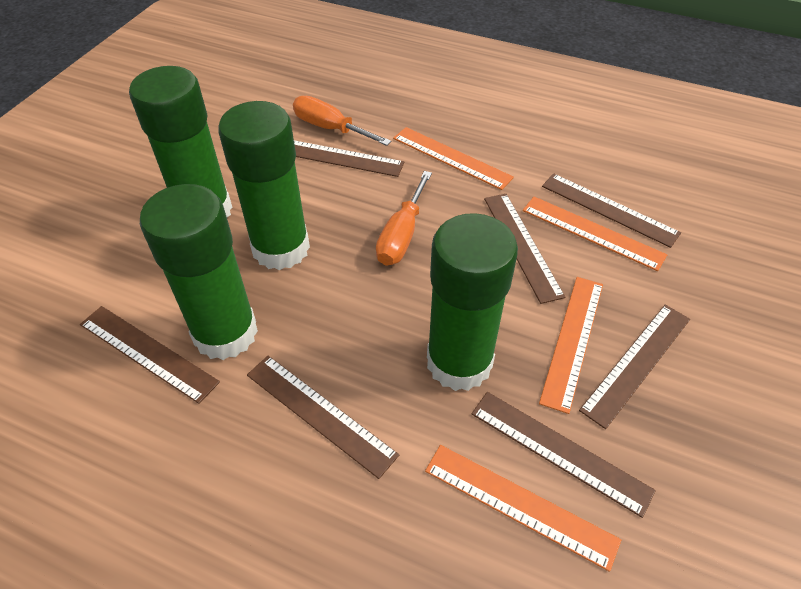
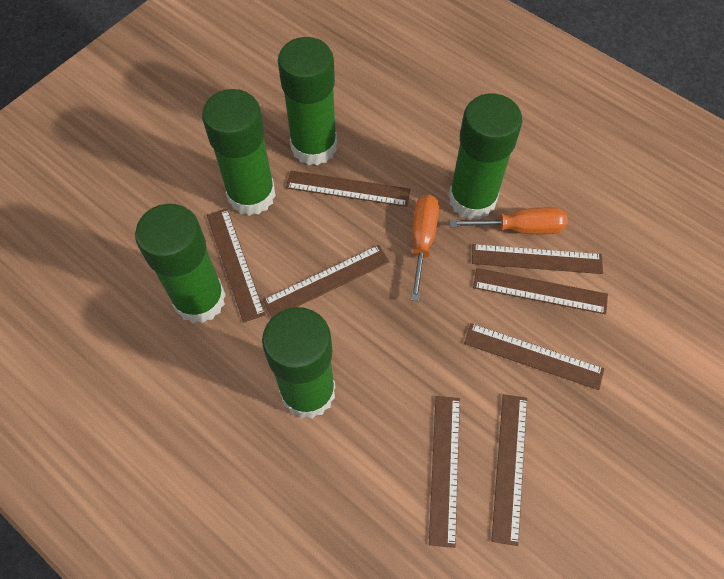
brown ruler: 7 -> 8
green glue stick: 4 -> 5
orange ruler: 4 -> 0

